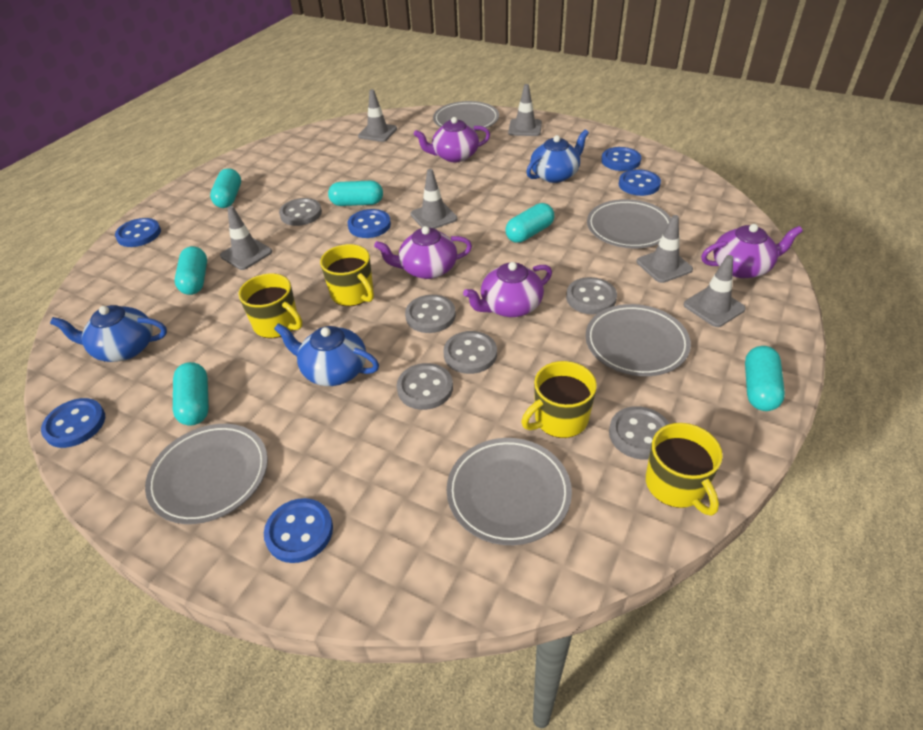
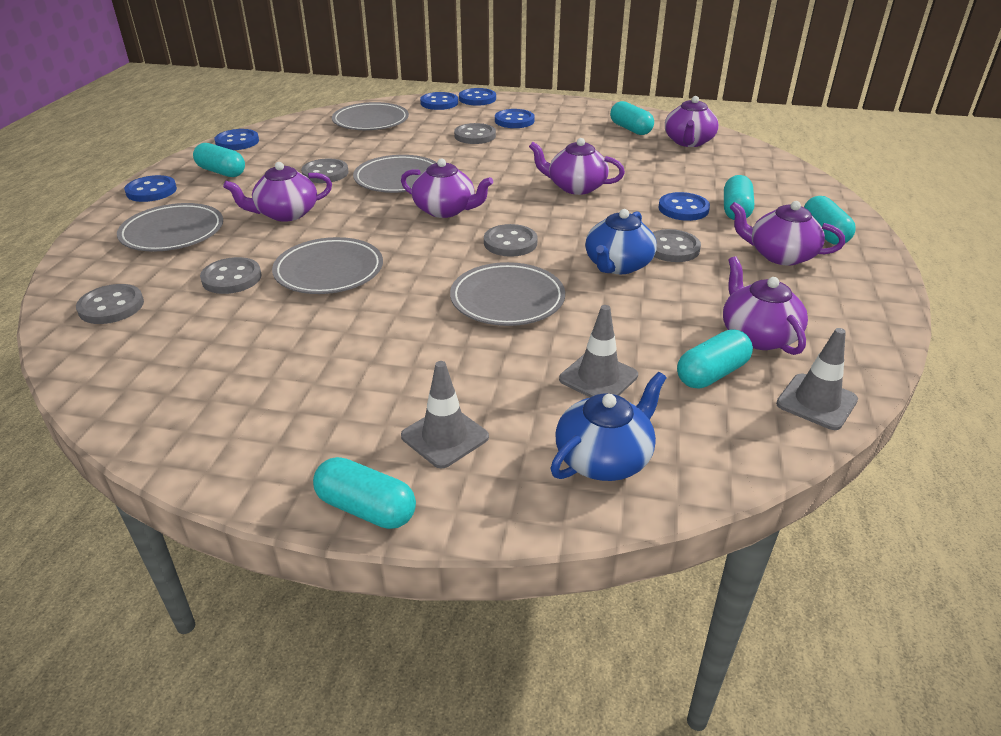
blue teapot: 3 -> 2
grey traffic cone: 6 -> 3
purple teapot: 4 -> 6
yellow mug: 4 -> 0

